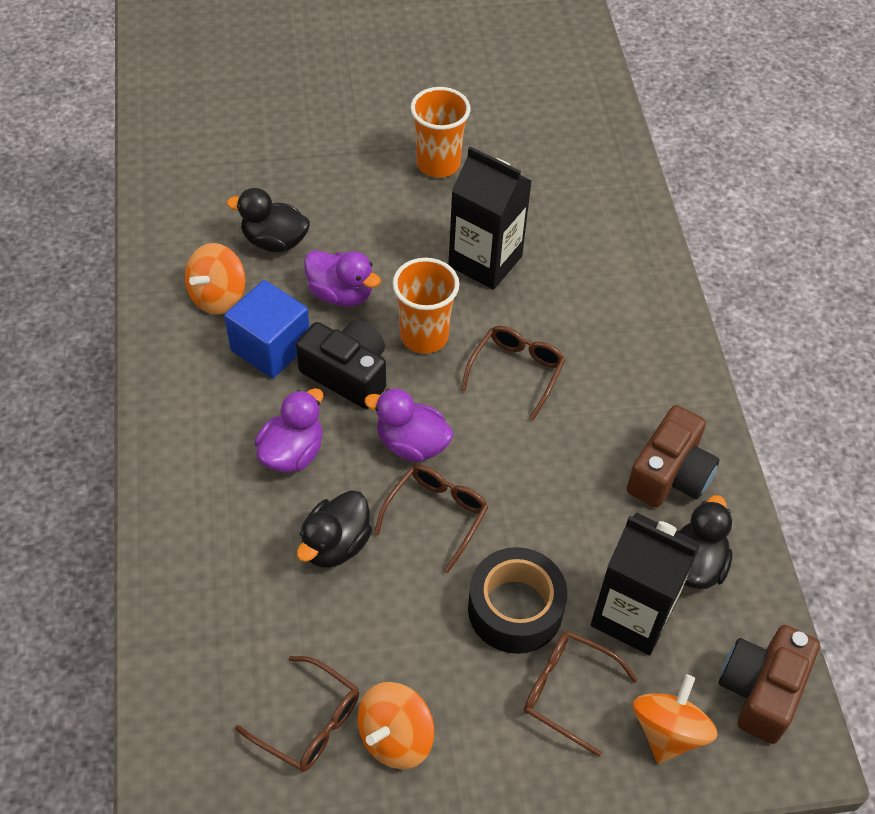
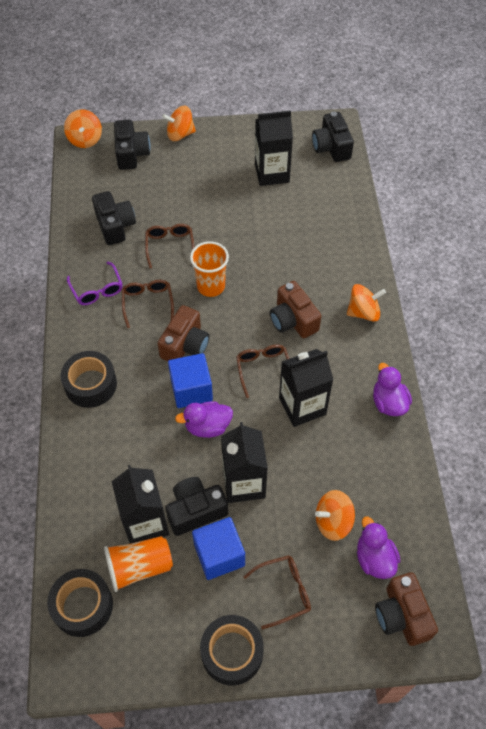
black camera: 1 -> 4
black carton: 2 -> 4
black duck: 3 -> 0
black tape: 1 -> 3
blue cube: 1 -> 2
brown camera: 2 -> 3
orange spinning top: 3 -> 4
purple glasses: 0 -> 1

